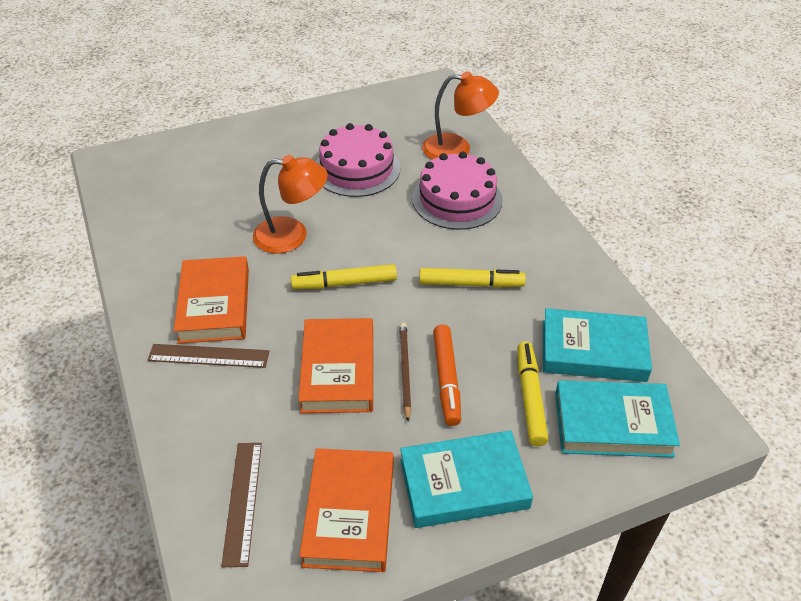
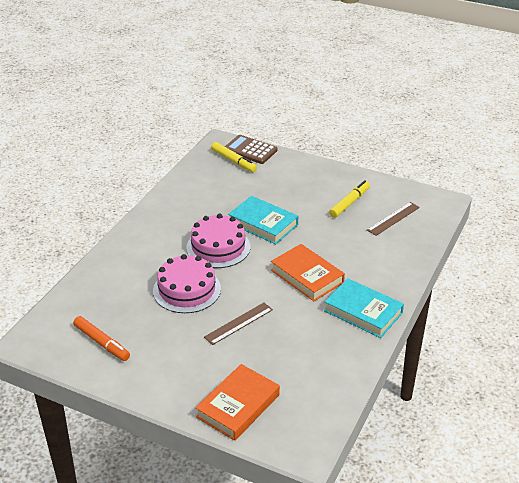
brown calculator: 0 -> 1
brown pencil: 1 -> 0
orange book: 3 -> 2
orange lamp: 2 -> 0
turquoise book: 3 -> 2
yellow marker: 3 -> 2

